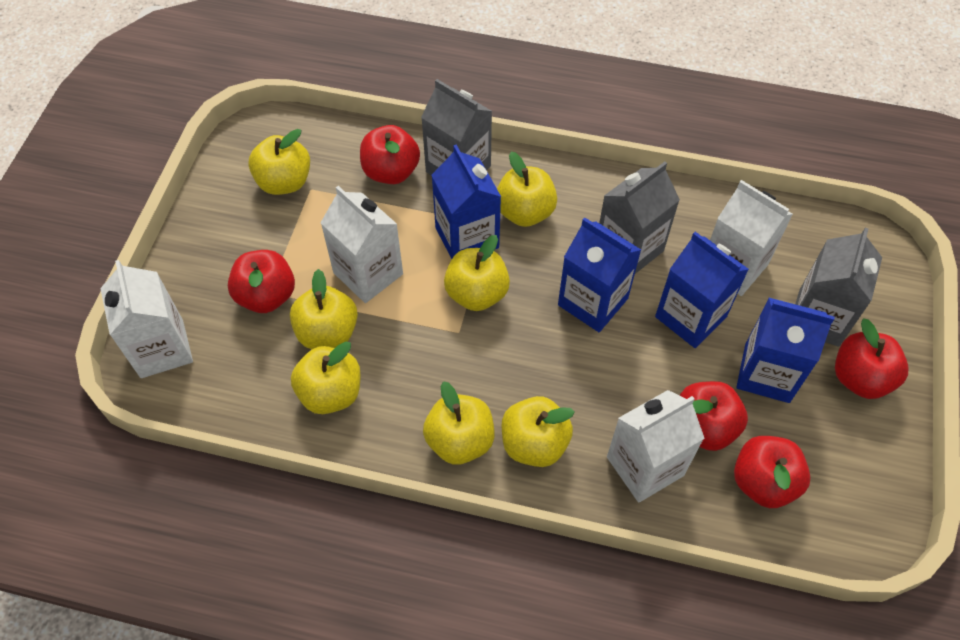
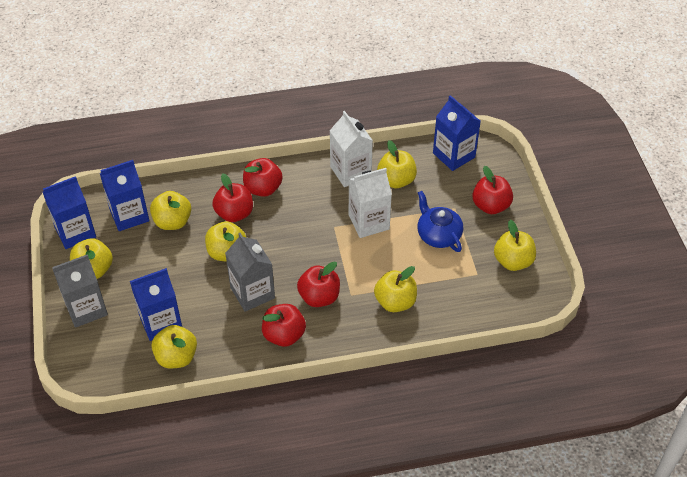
blue teapot: 0 -> 1
grey carton: 3 -> 2
white carton: 4 -> 2

